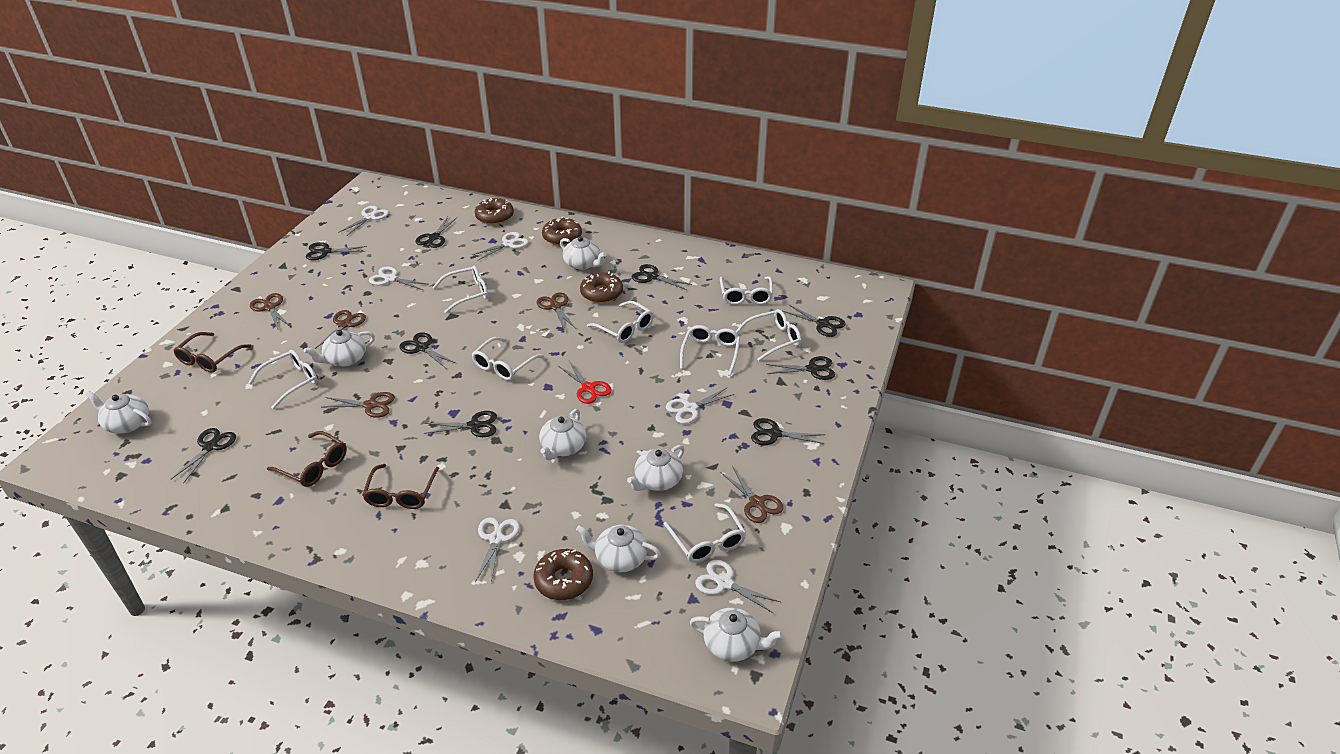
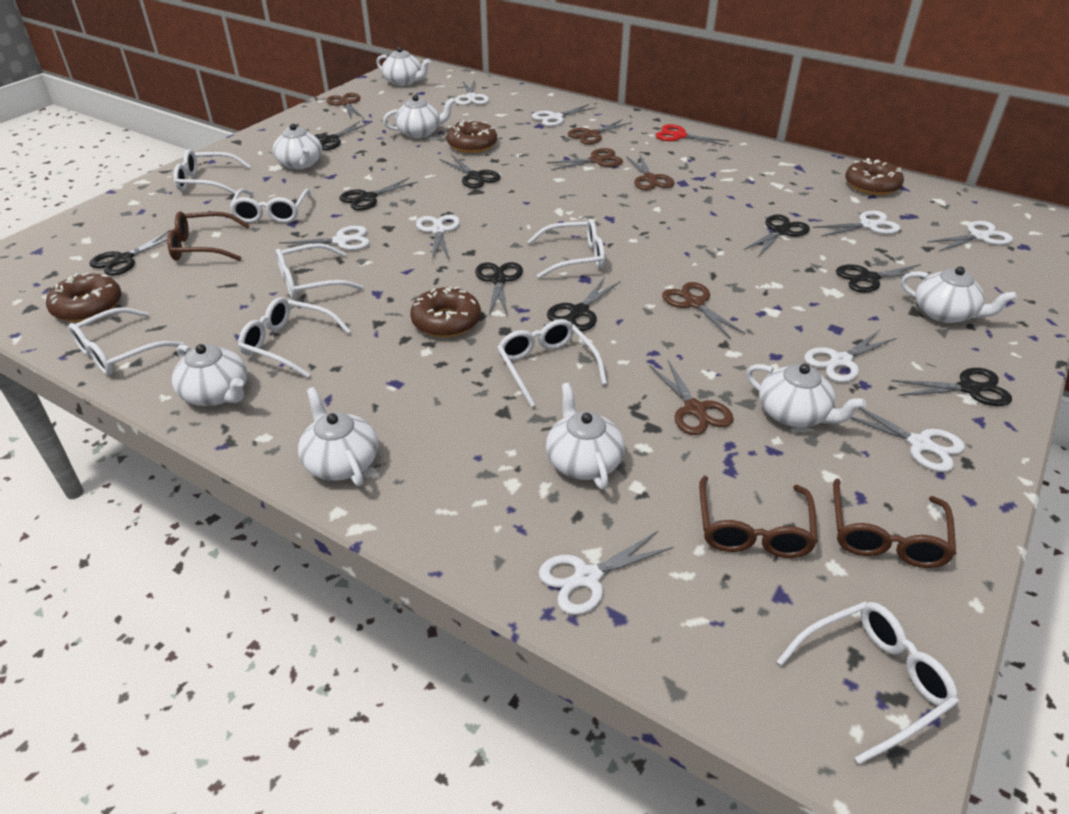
brown scissors: 5 -> 6
white scissors: 6 -> 9
white teapot: 7 -> 8

